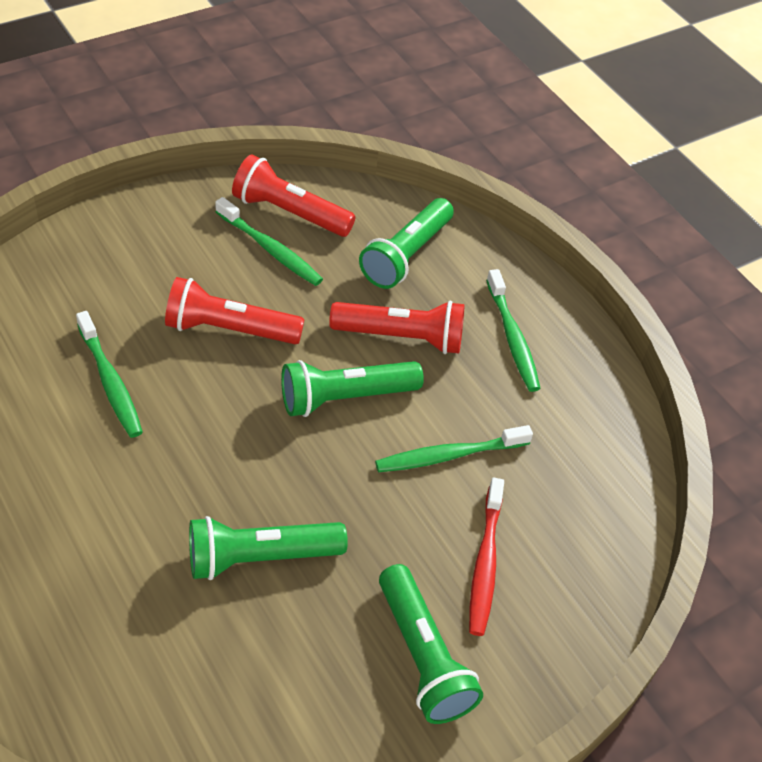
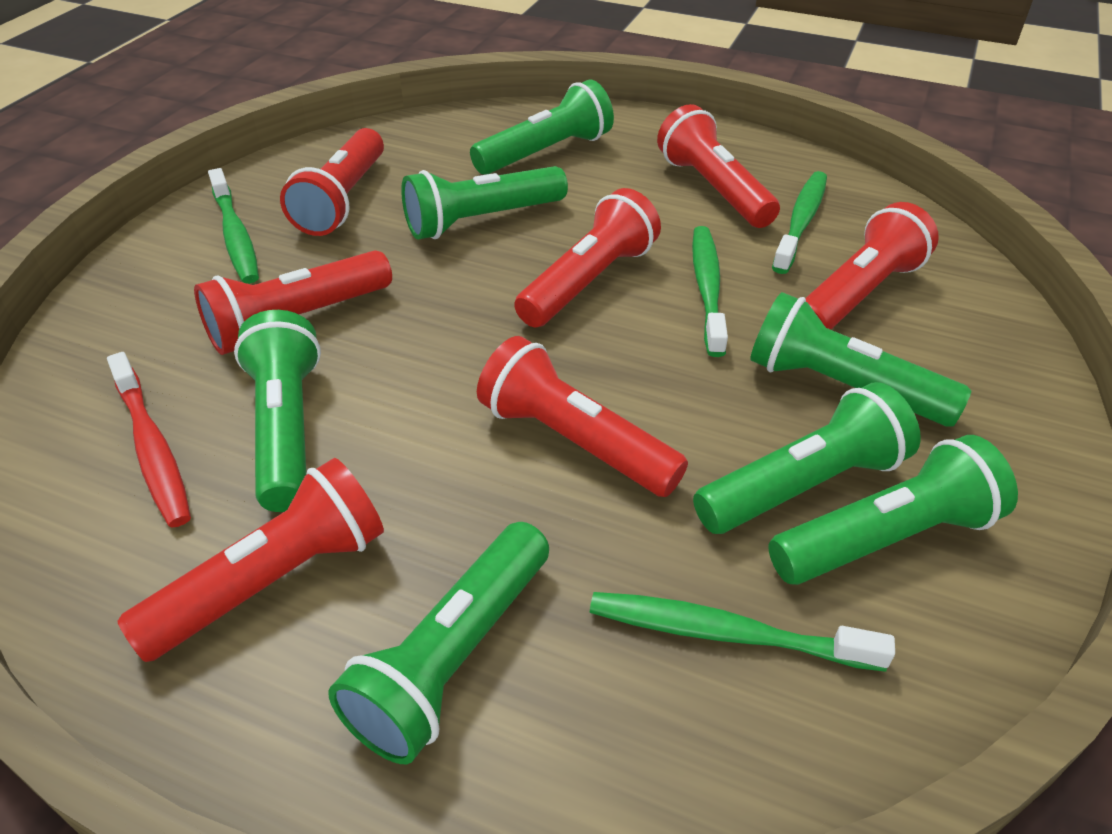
green flashlight: 4 -> 7
red flashlight: 3 -> 7

